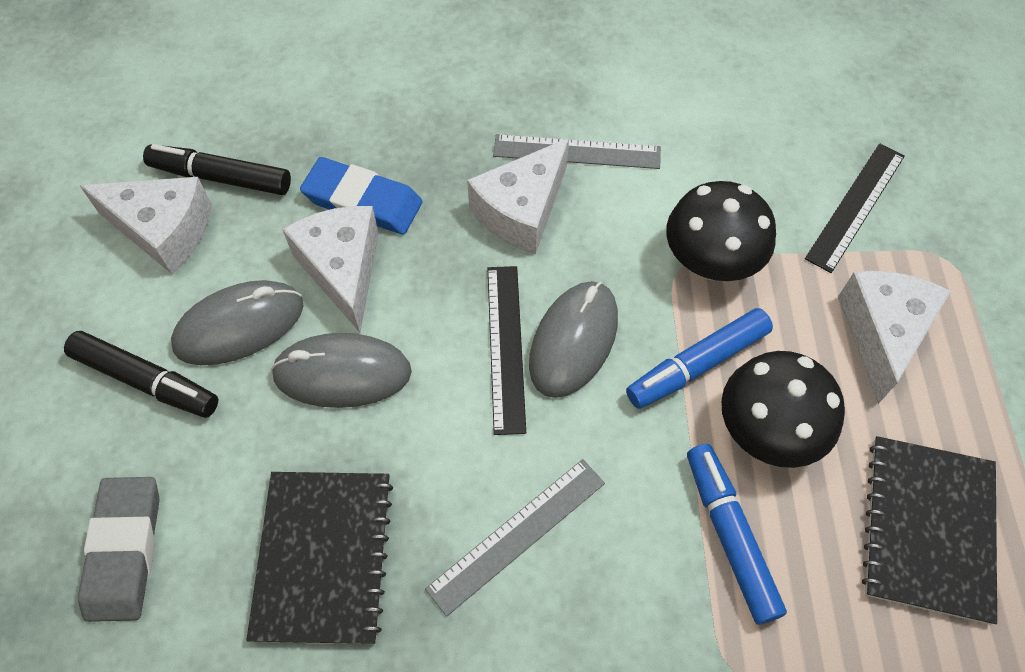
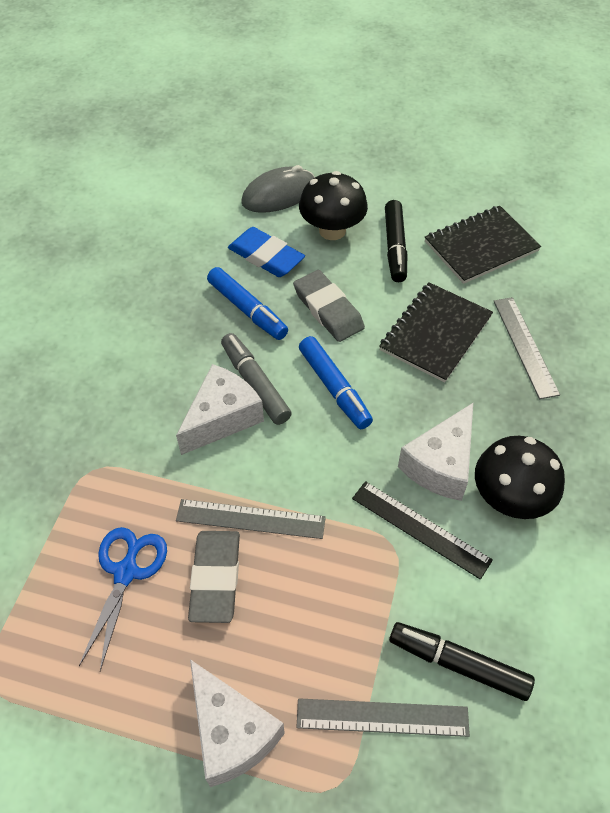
black ruler: 2 -> 1
blue scissors: 0 -> 1
grey eraser: 1 -> 2
grey marker: 0 -> 1
grey mouse: 3 -> 1
grey ruler: 2 -> 3
white cheese: 4 -> 3

